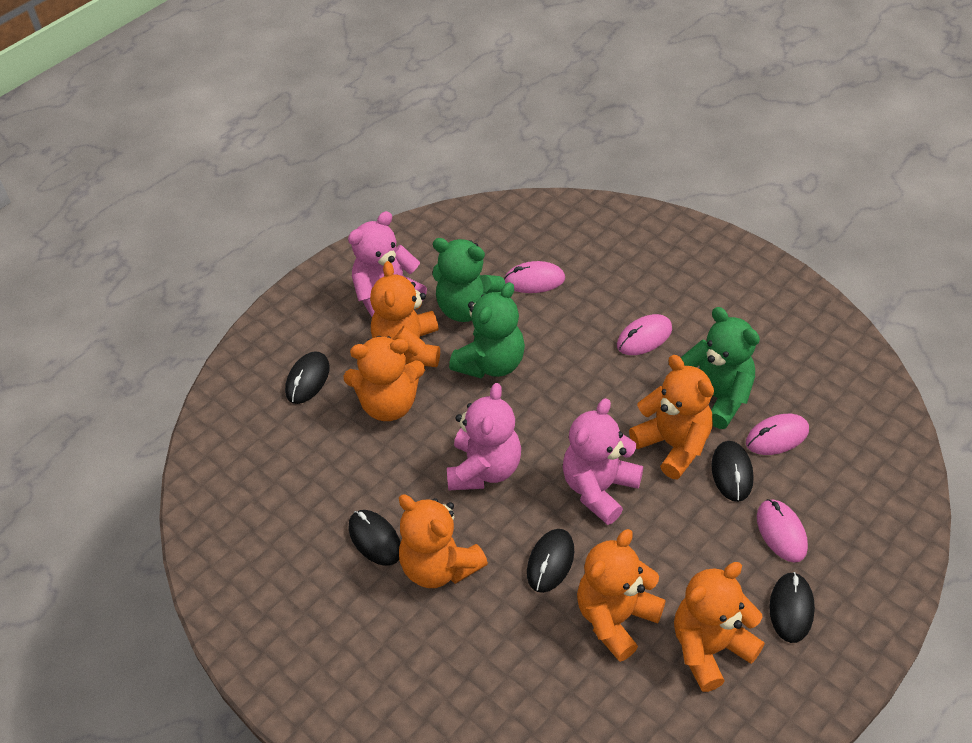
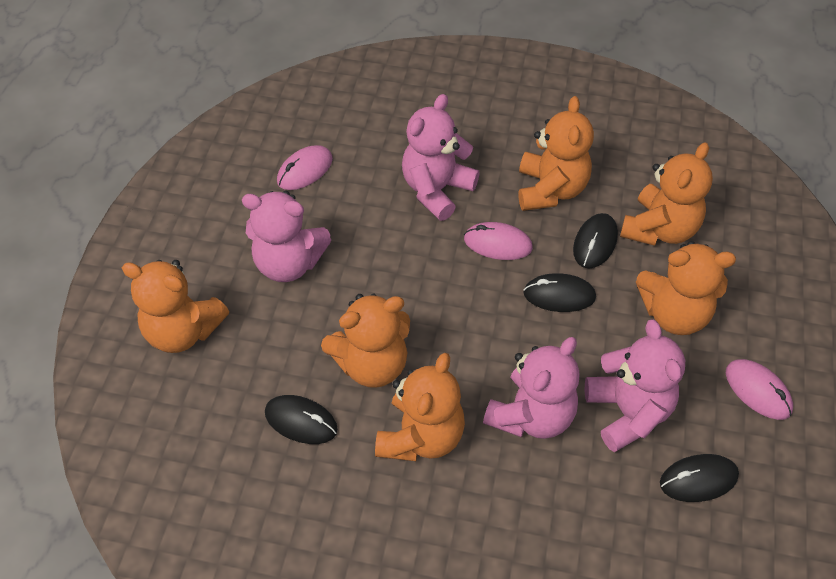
black mouse: 5 -> 4
green teddy bear: 3 -> 0
pink mouse: 4 -> 3
pink teddy bear: 3 -> 4

